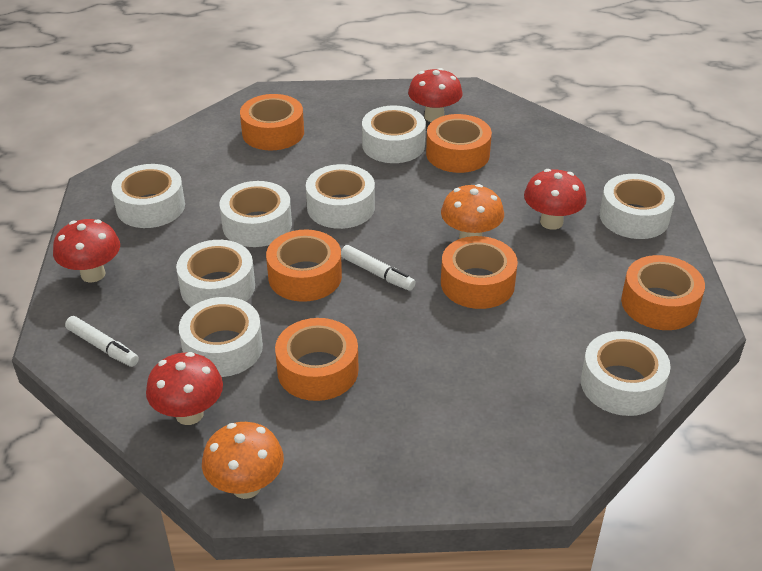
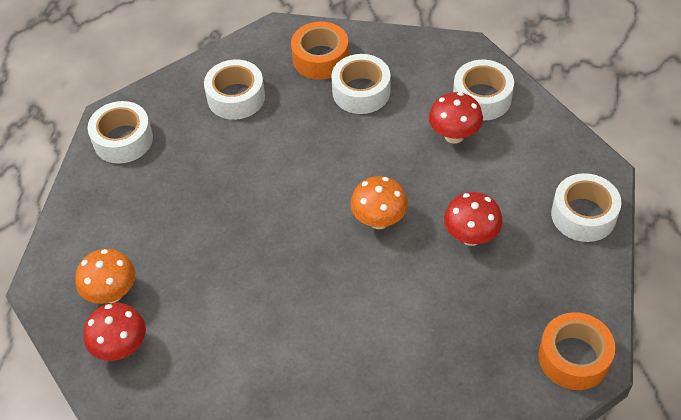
orange tape: 6 -> 2
red mushroom: 4 -> 3
white marker: 2 -> 0
white tape: 8 -> 5

